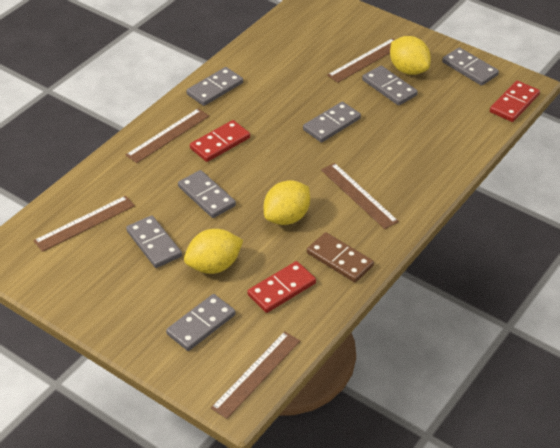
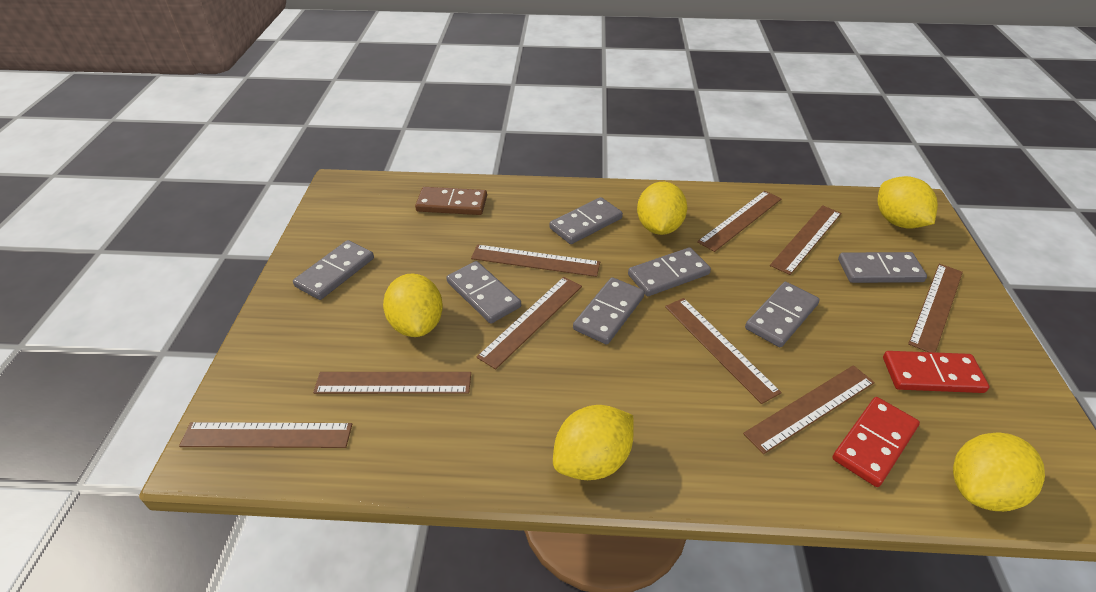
brown ruler: 5 -> 9
red domino: 3 -> 2
yellow lemon: 3 -> 5

